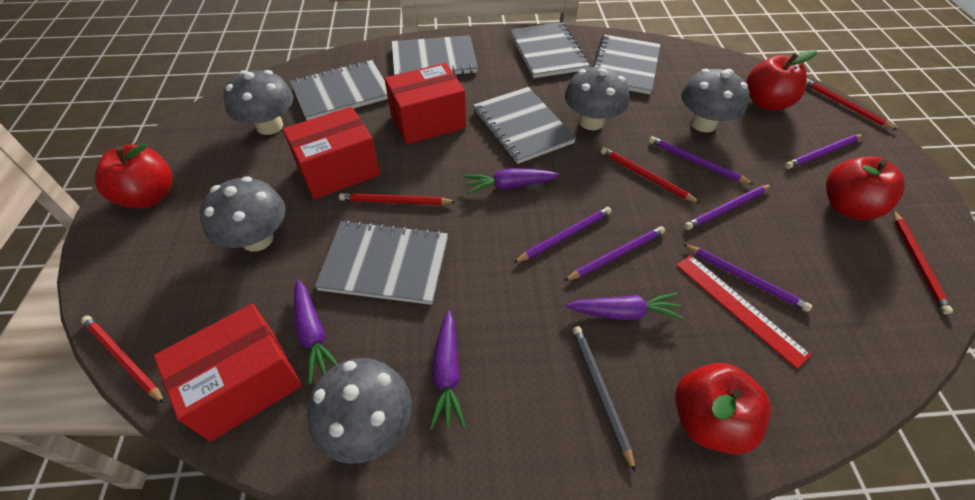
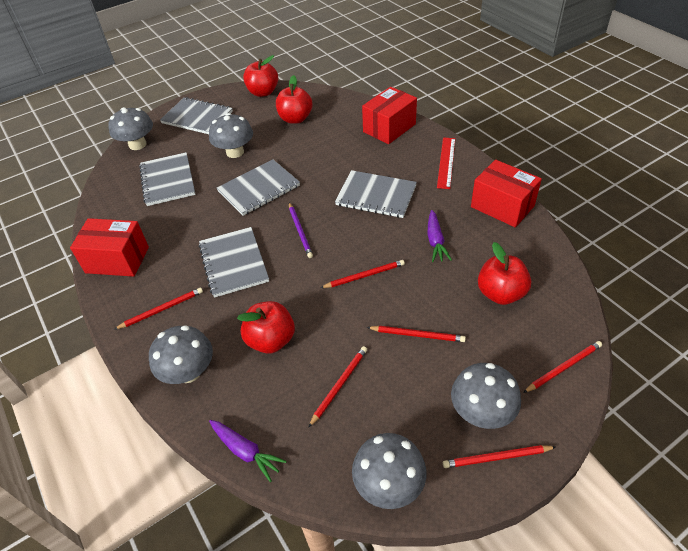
grey notebook: 6 -> 5
grey pencil: 1 -> 0
purple carrot: 4 -> 2
purple pencil: 6 -> 1
red pencil: 5 -> 6

